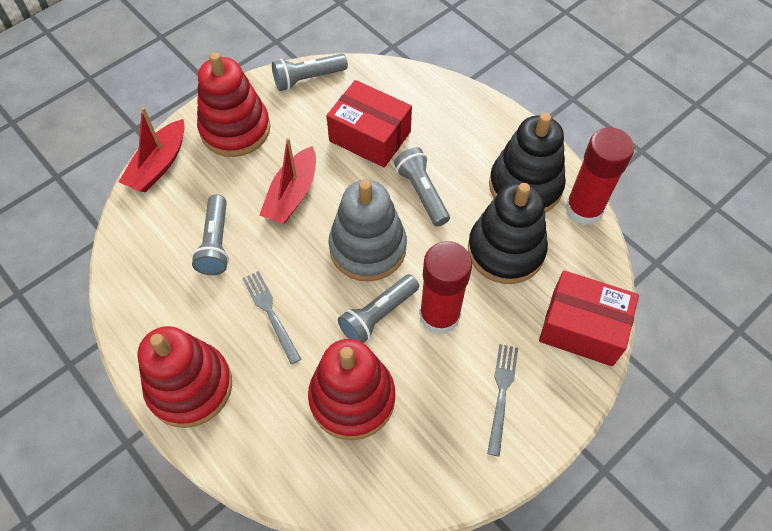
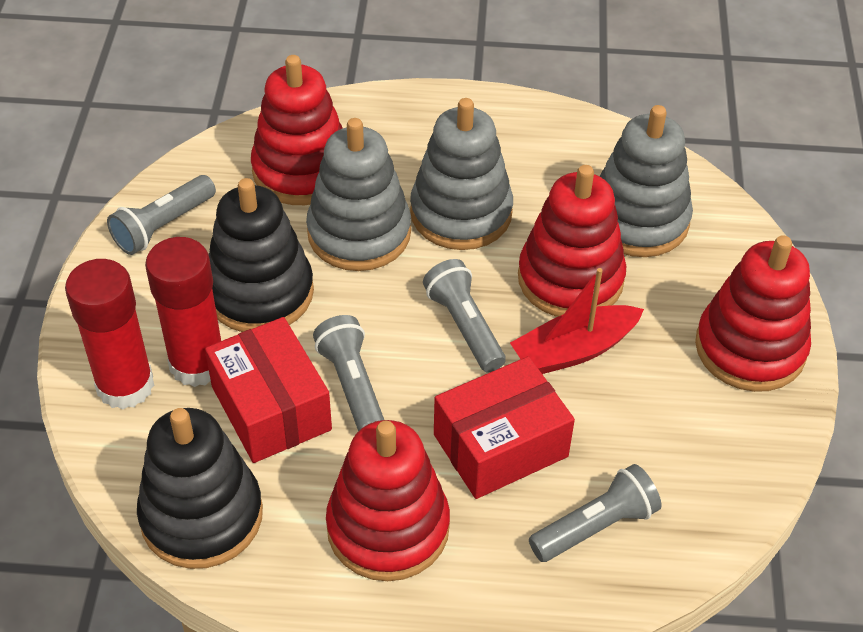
grey fork: 2 -> 0
grey stacking toy: 1 -> 3
red boat: 2 -> 1
red stacking toy: 3 -> 4

